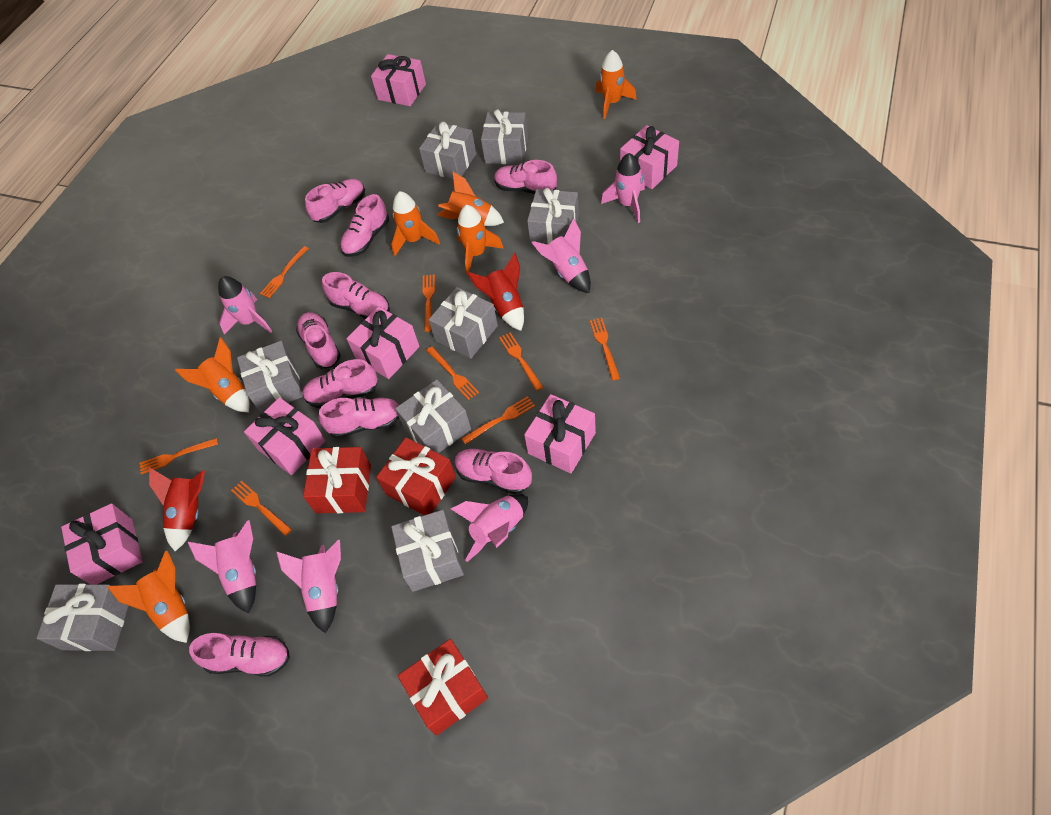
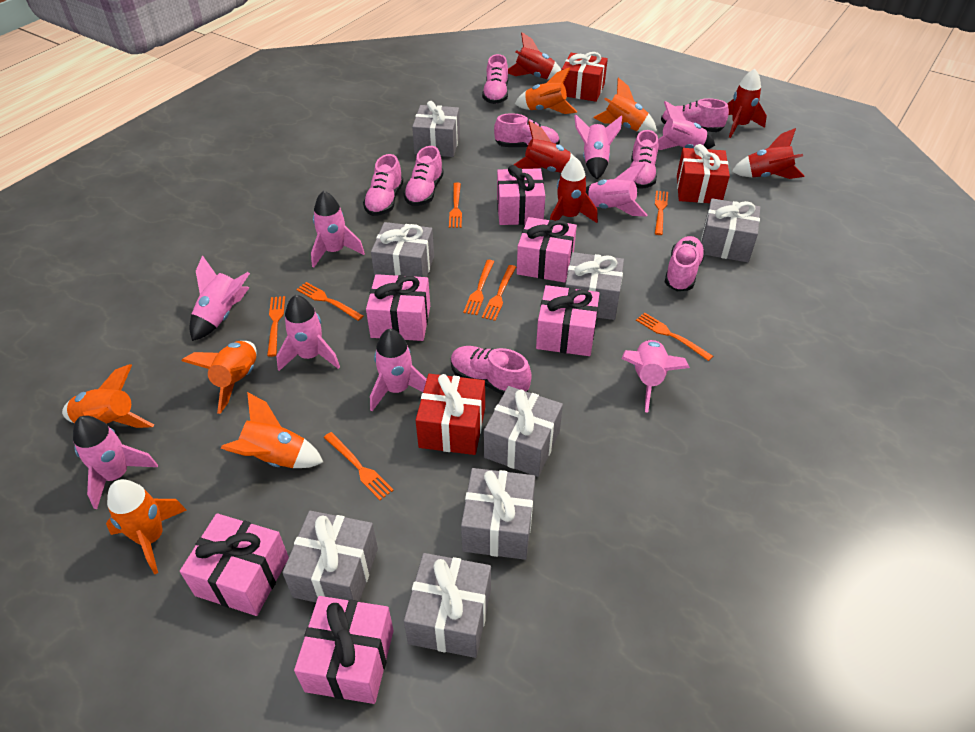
pink rocket: 6 -> 9
pink shoe: 9 -> 8
red rocket: 2 -> 5

